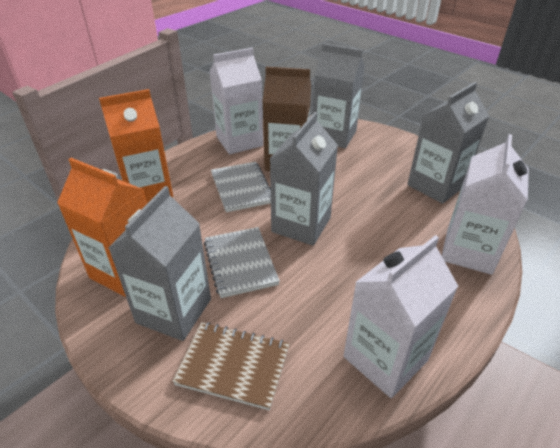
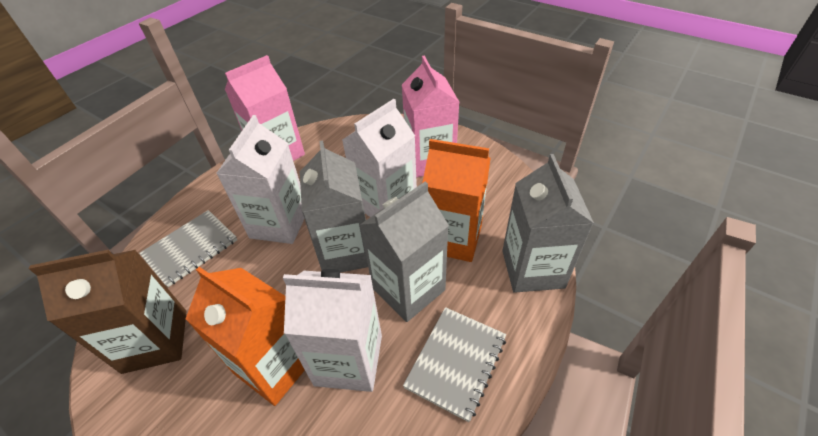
brown notebook: 1 -> 0
grey carton: 4 -> 3
pink carton: 0 -> 2

